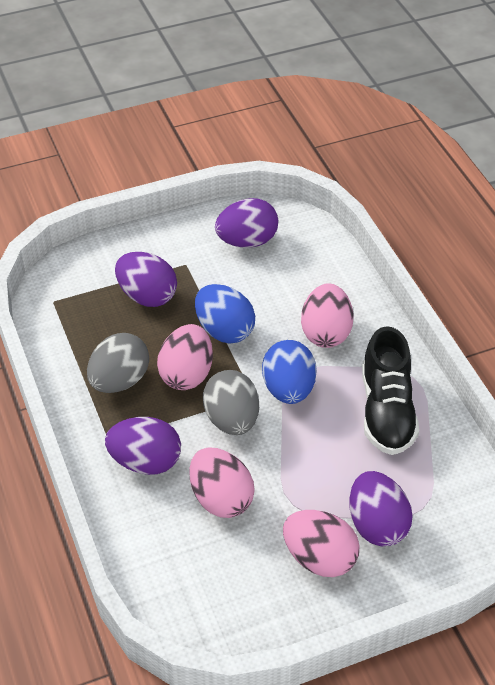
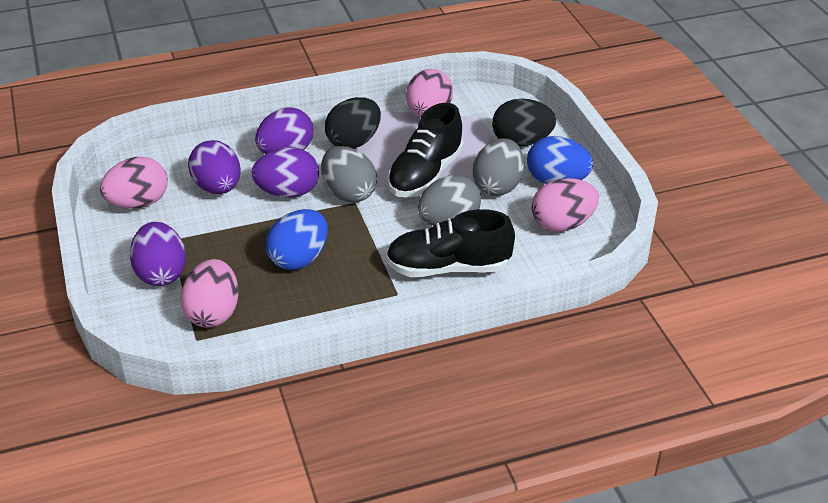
black egg: 0 -> 2
black shoe: 1 -> 2
grey egg: 2 -> 3

